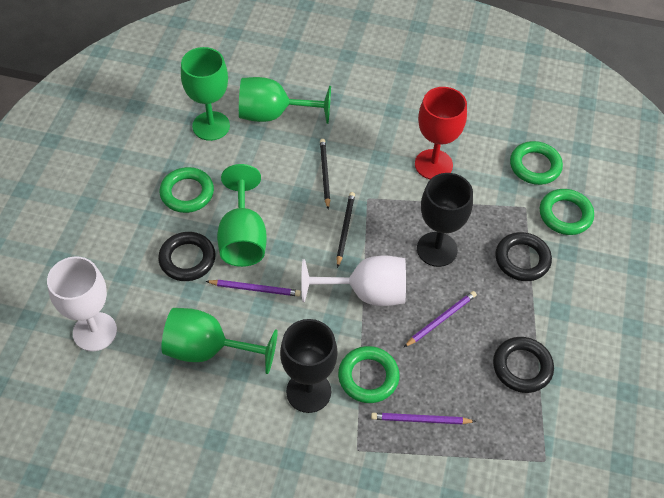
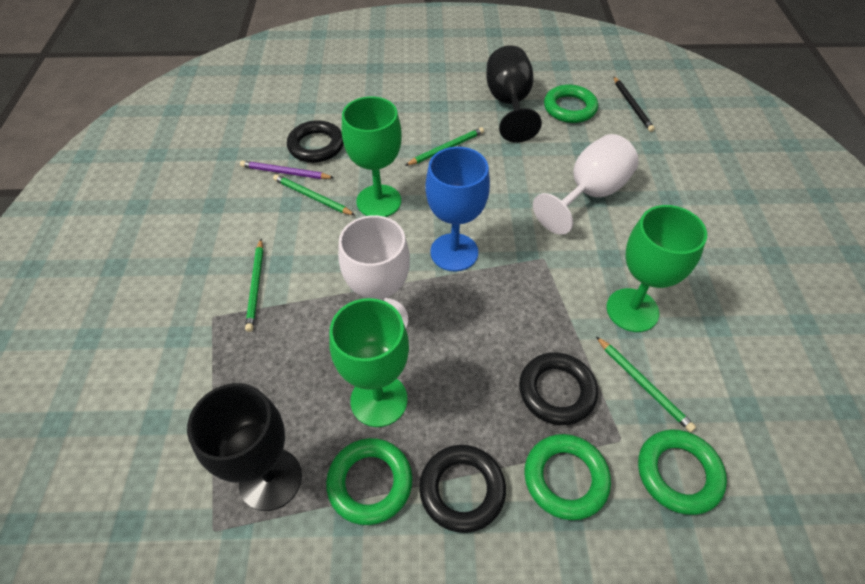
black pencil: 2 -> 1
blue goblet: 0 -> 1
green goblet: 4 -> 3
green pencil: 0 -> 4
purple pencil: 3 -> 1
red goblet: 1 -> 0

